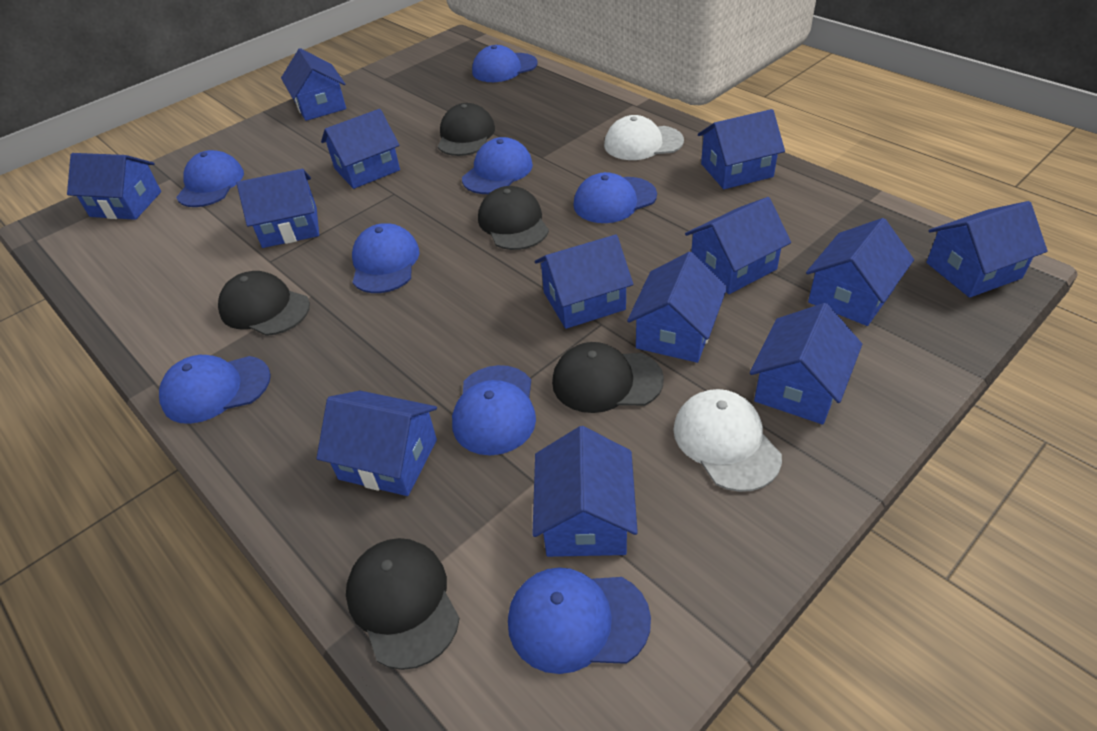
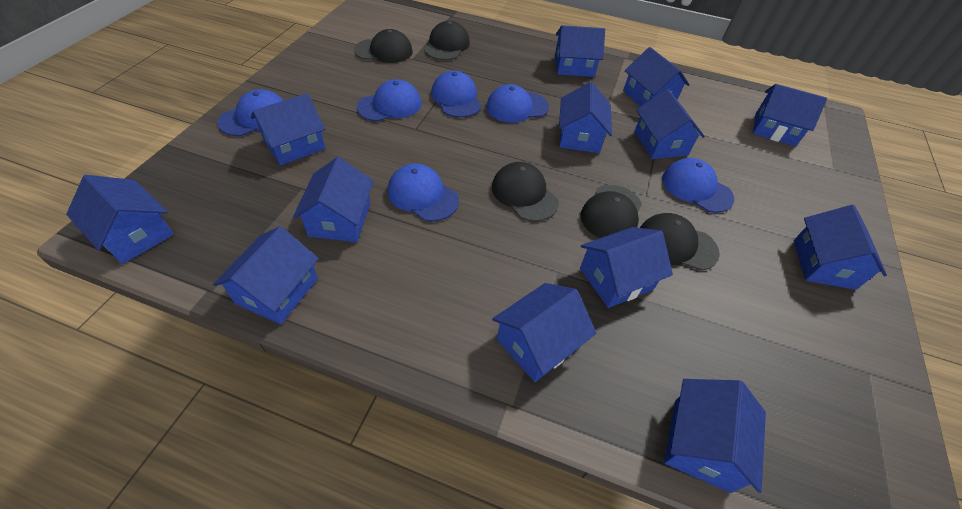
blue cap: 8 -> 6
white cap: 2 -> 0

